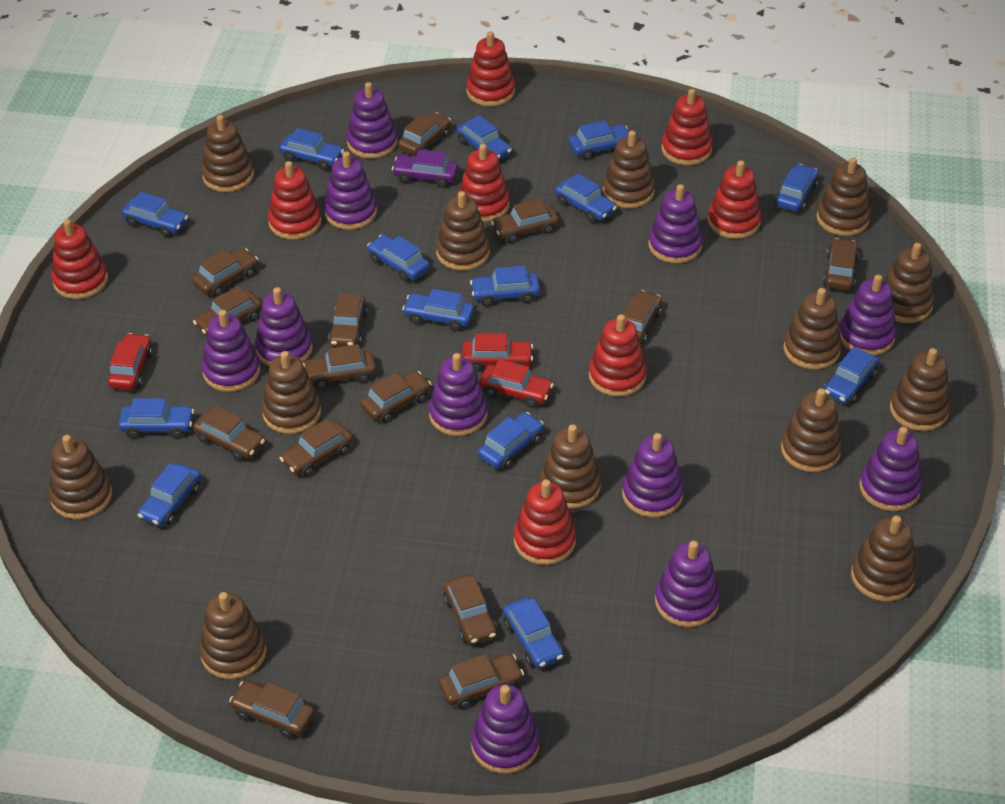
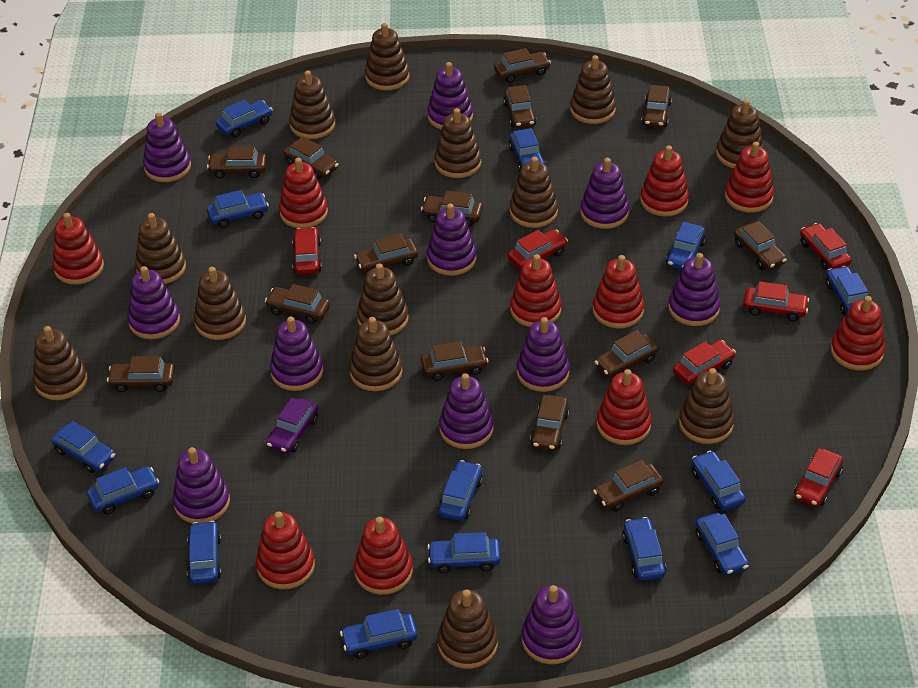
red car: 3 -> 6
red stacking toy: 8 -> 10

